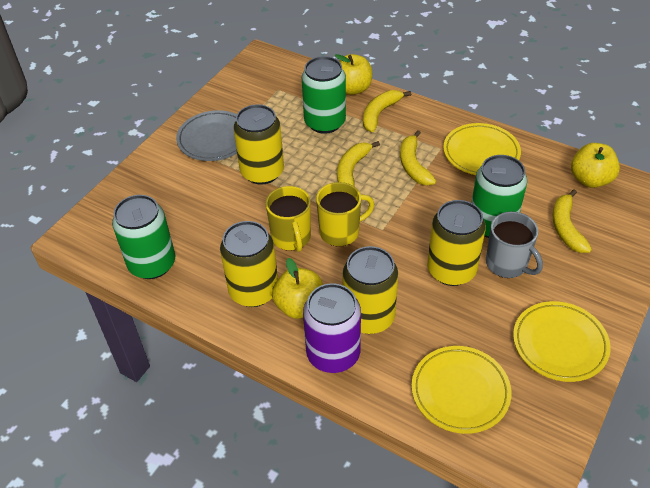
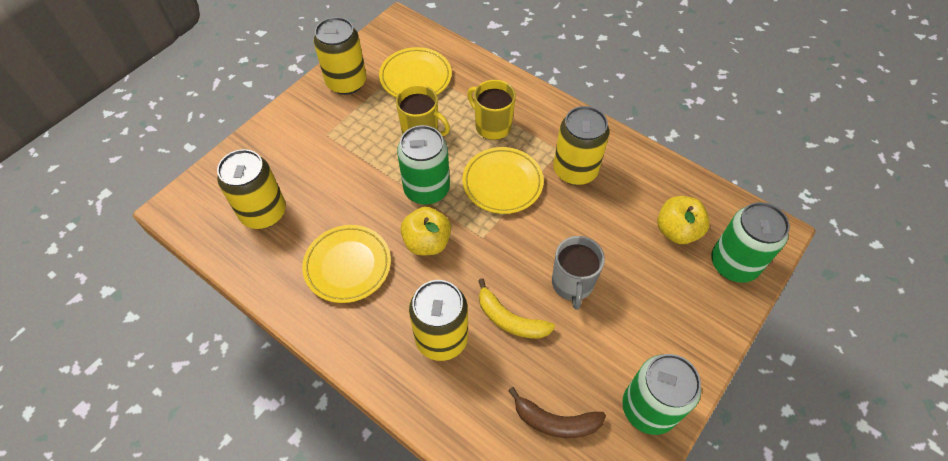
brown banana: 0 -> 1
grey plate: 1 -> 0
purple can: 1 -> 0
yellow apple: 3 -> 2
yellow banana: 4 -> 1

